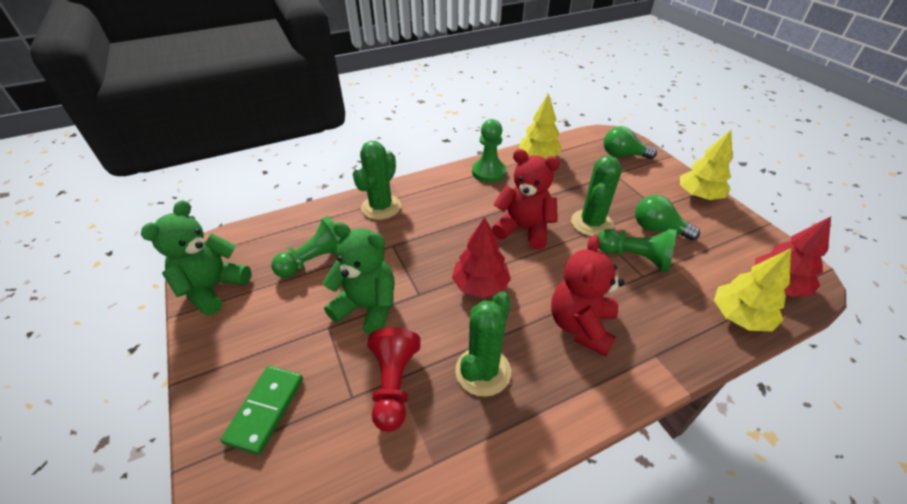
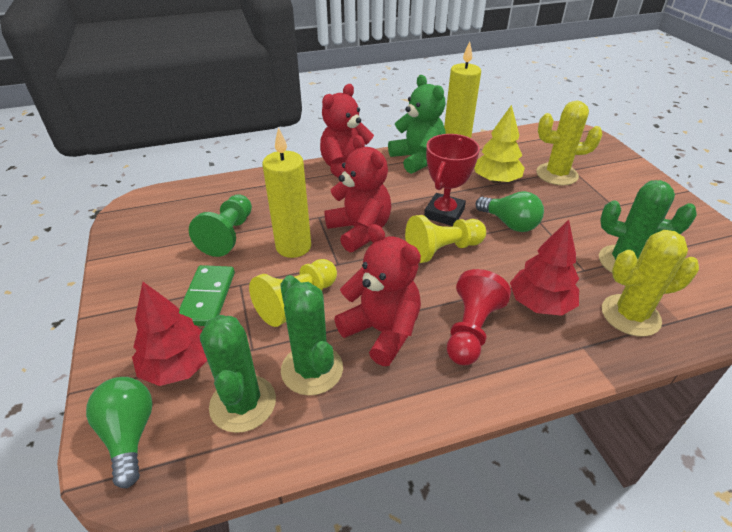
green pawn: 3 -> 1
green teddy bear: 2 -> 1
red teddy bear: 2 -> 3
red trophy: 0 -> 1
yellow cactus: 0 -> 2
yellow candle: 0 -> 2
yellow pawn: 0 -> 2
yellow tree: 3 -> 1

